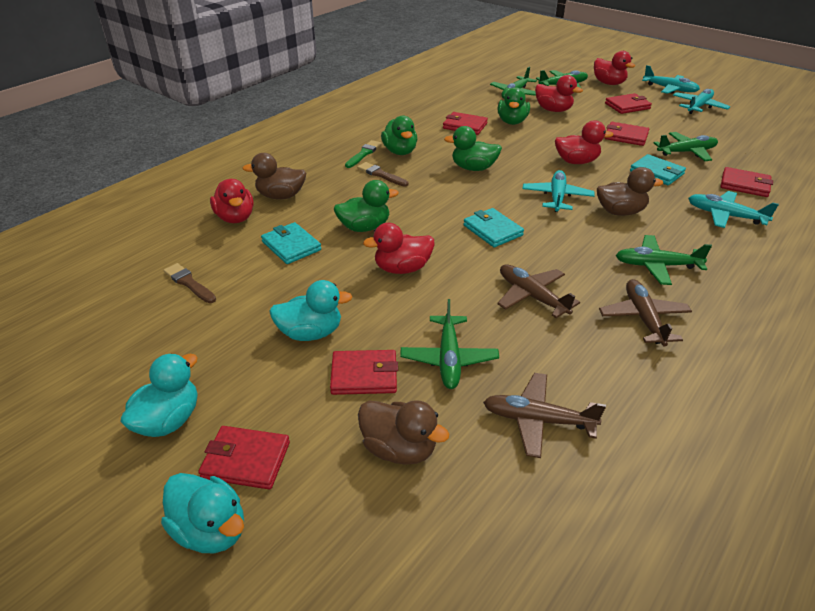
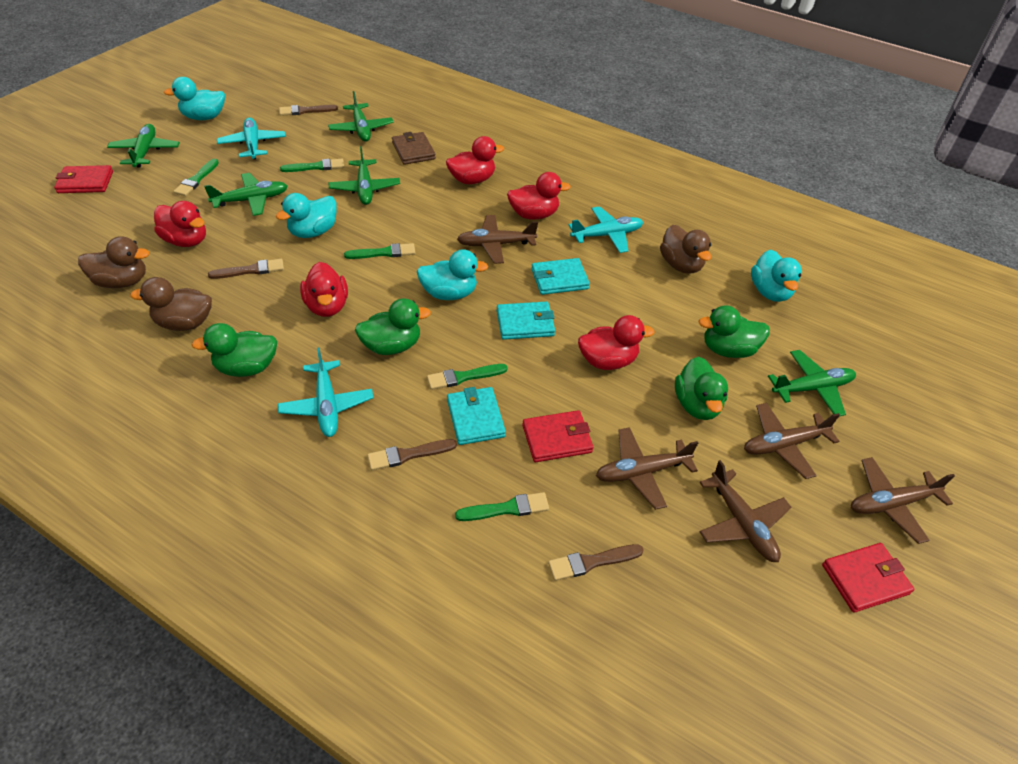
brown brush: 2 -> 4
brown plane: 3 -> 5
brown wallet: 0 -> 1
green brush: 1 -> 5
red wallet: 6 -> 3
turquoise duck: 3 -> 4
turquoise plane: 4 -> 3

